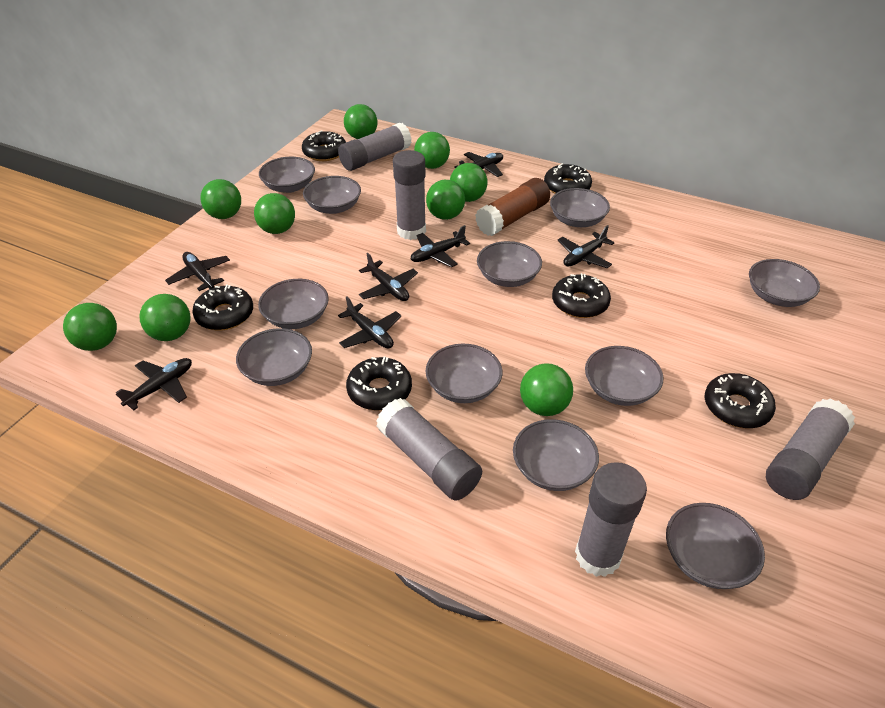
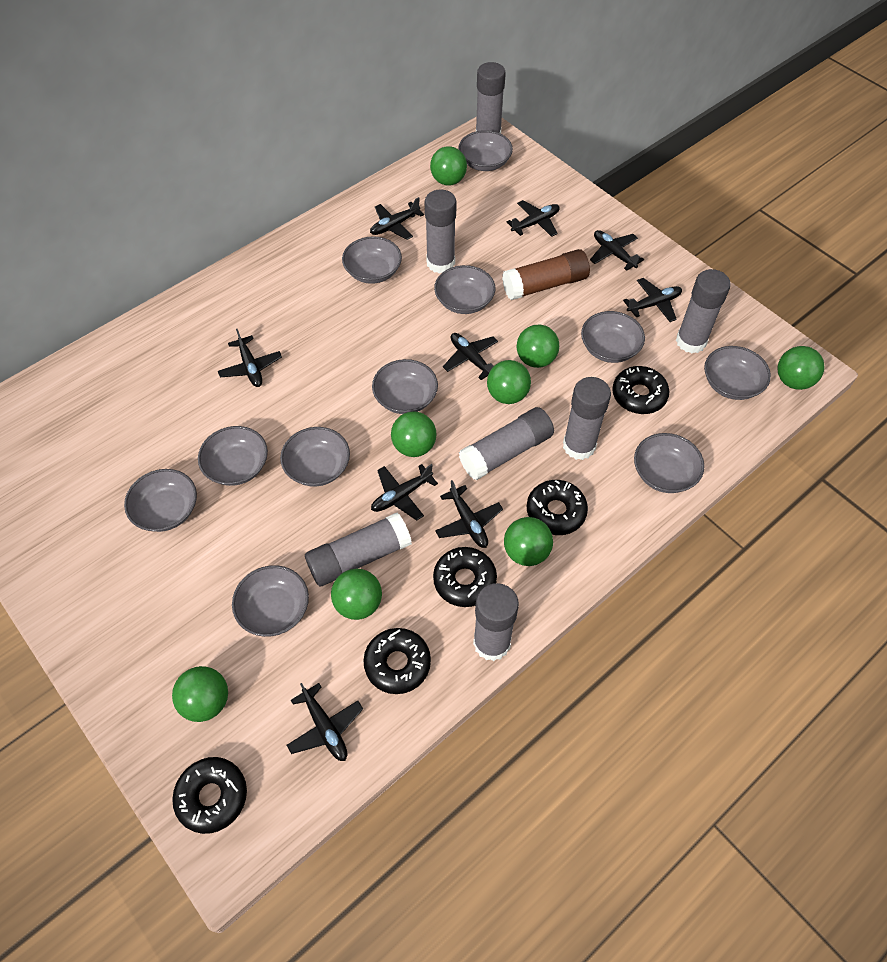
black donut: 6 -> 5
black plane: 7 -> 9
green ball: 9 -> 8
grey glue stick: 5 -> 7

